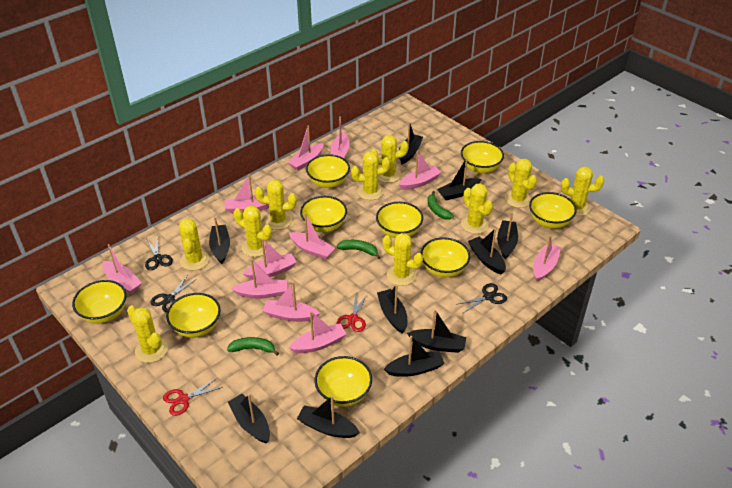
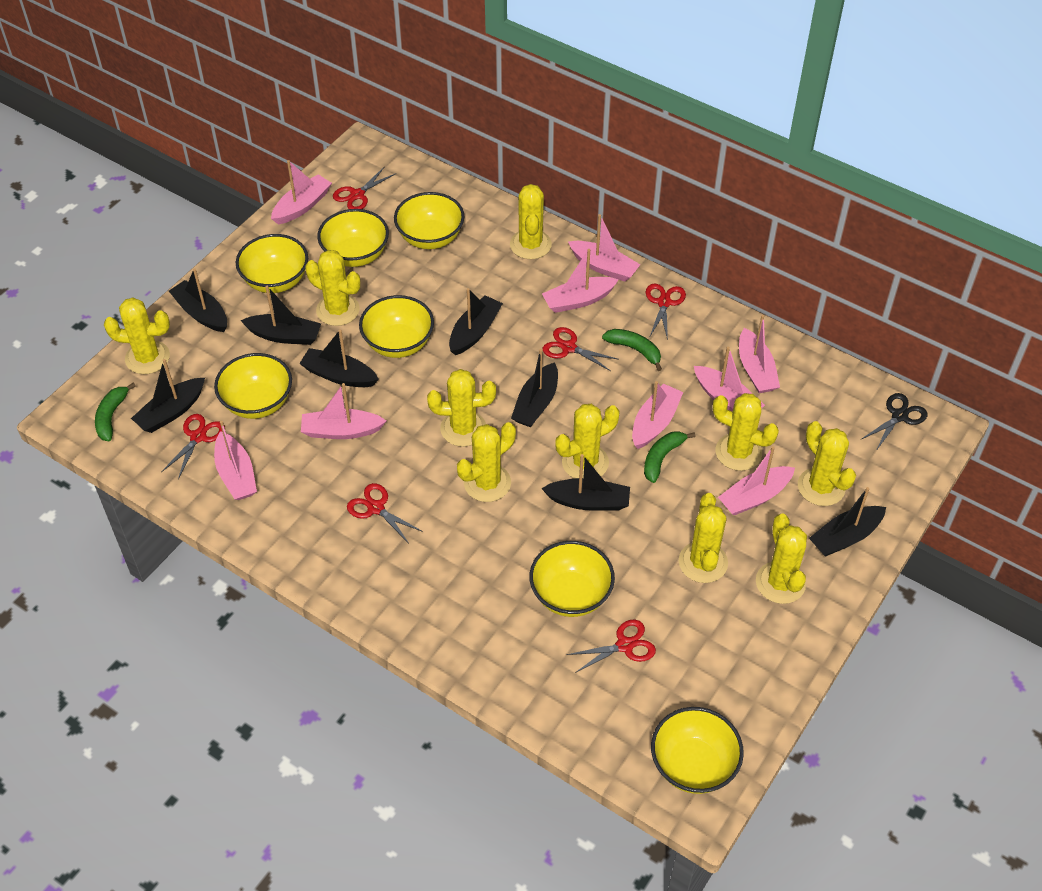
black boat: 10 -> 8
black scissors: 3 -> 1
pink boat: 11 -> 9
red scissors: 2 -> 6
yellow bowl: 9 -> 7

